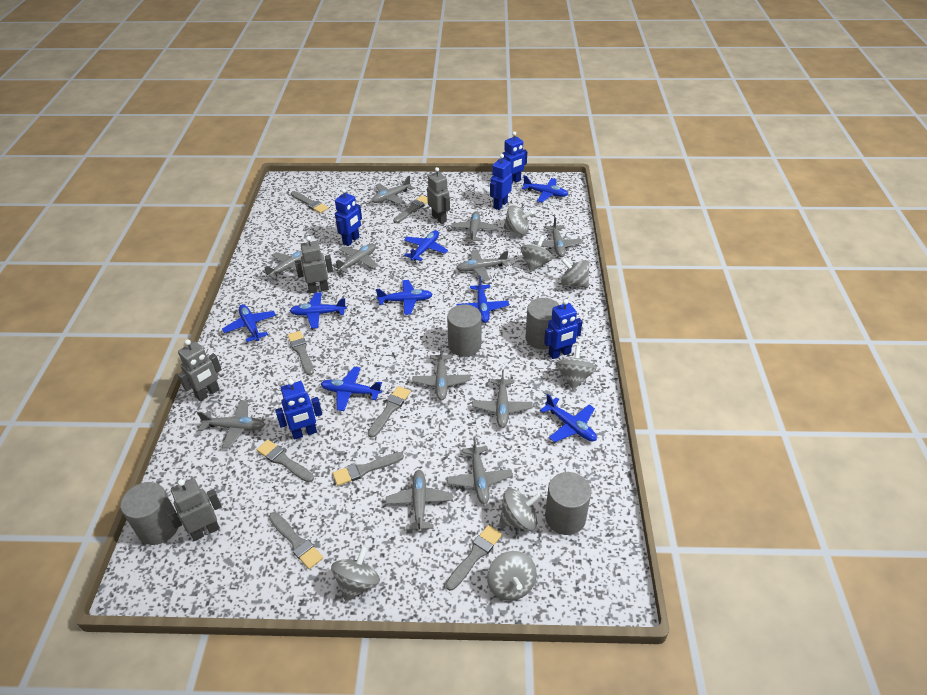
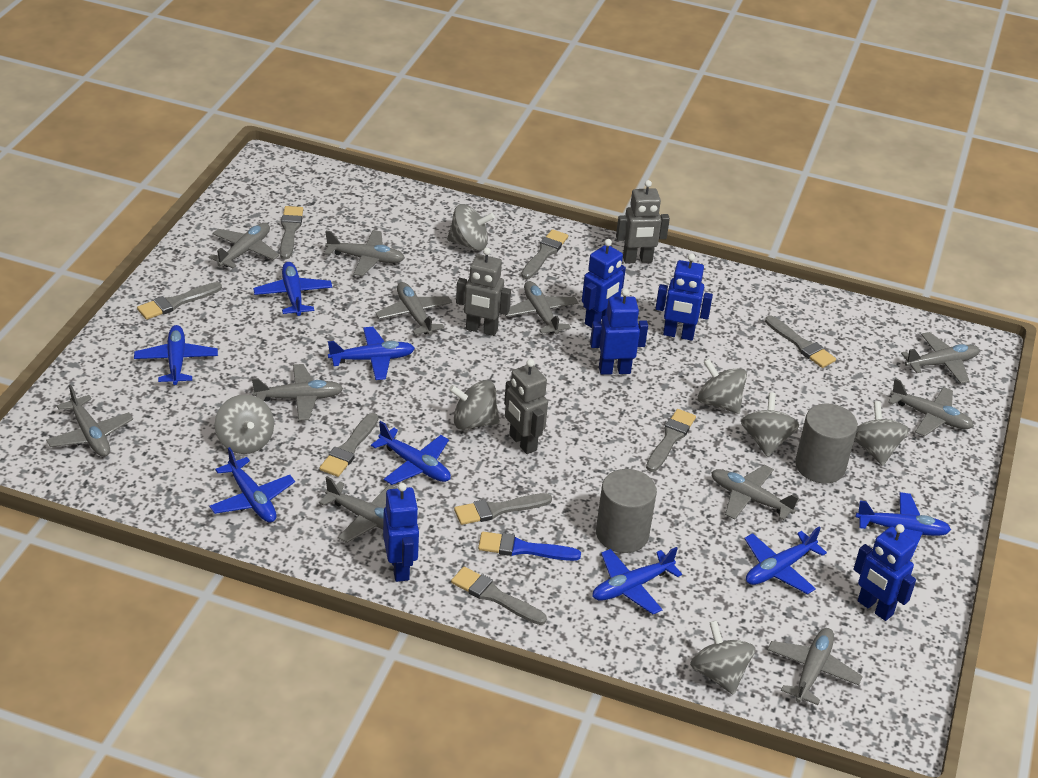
blue brush: 0 -> 1
grey cylinder: 4 -> 2
grey robot: 4 -> 3

